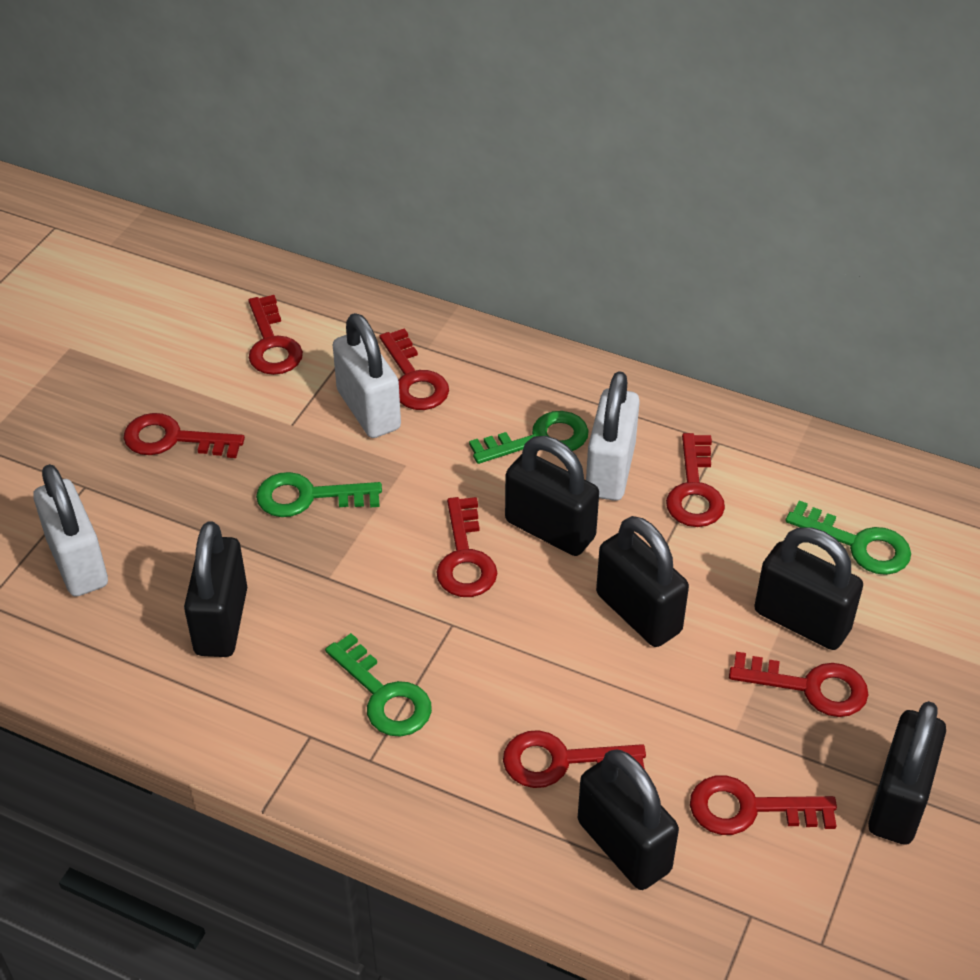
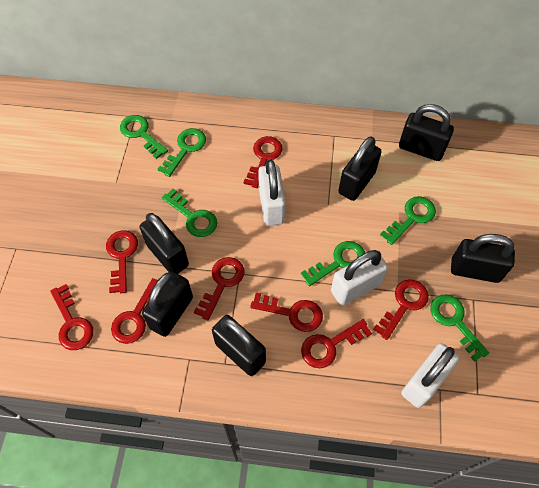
green key: 4 -> 6

